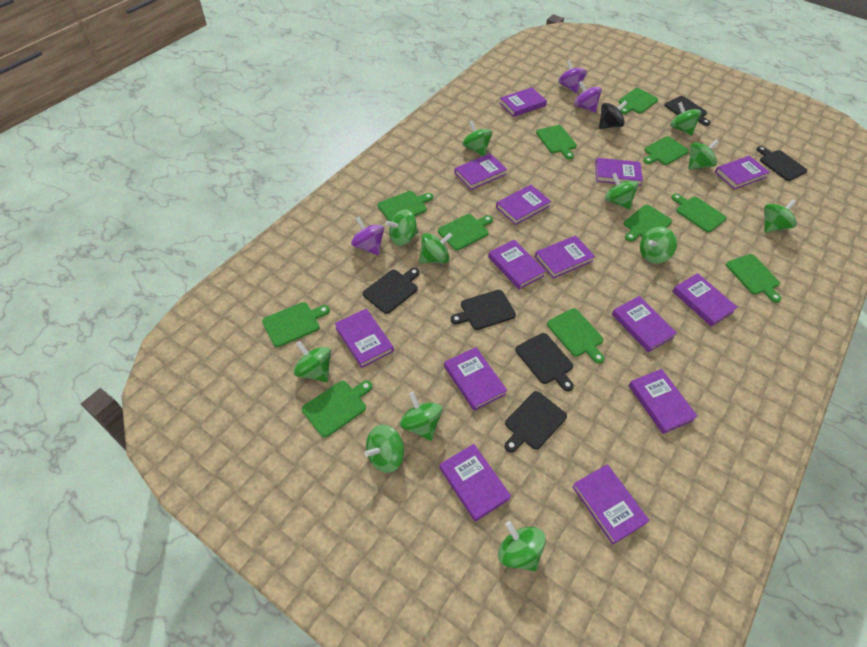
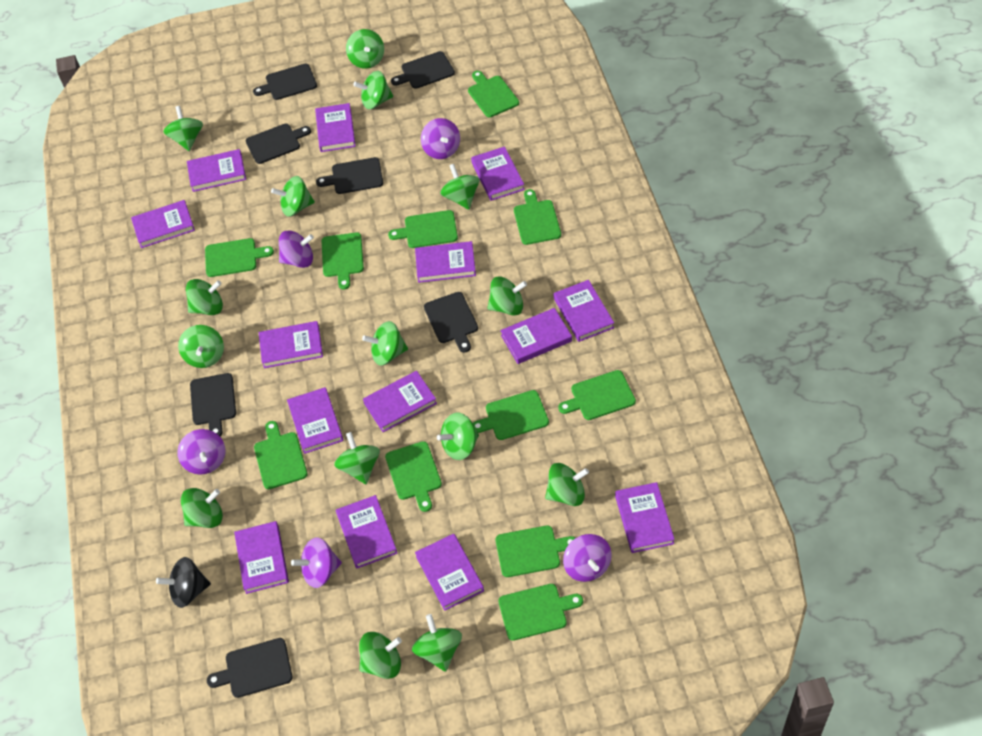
black cutting board: 6 -> 7
green spinning top: 12 -> 15
purple spinning top: 3 -> 5

